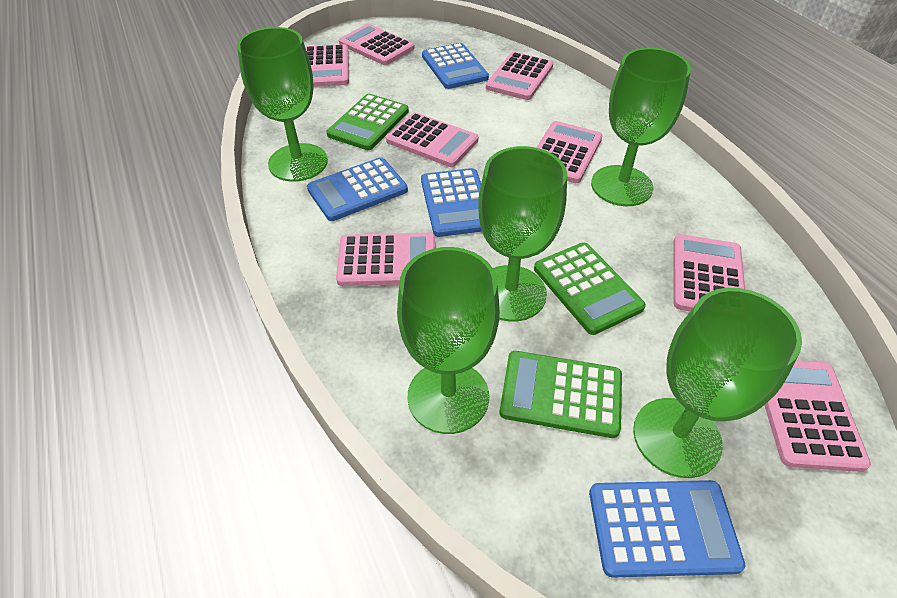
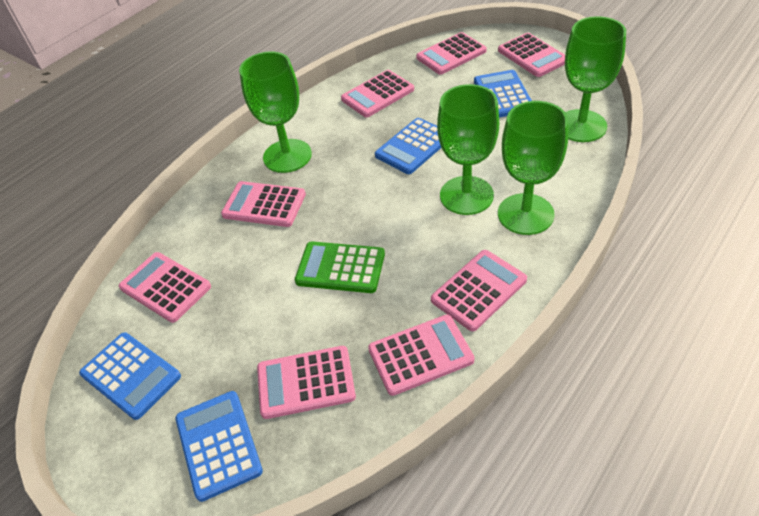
green calculator: 3 -> 1
green goblet: 5 -> 4

